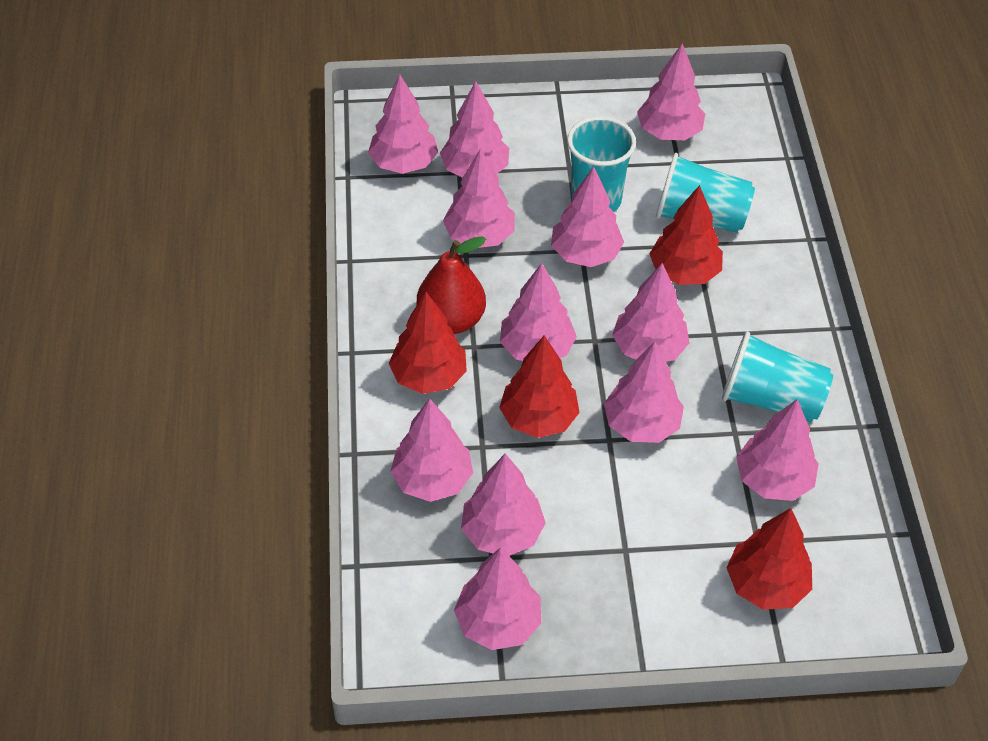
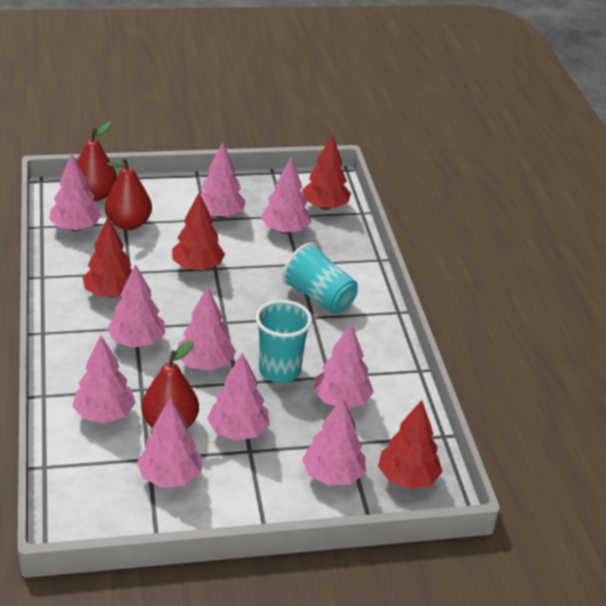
pink tree: 12 -> 10
red pear: 1 -> 3
turquoise cup: 3 -> 2

